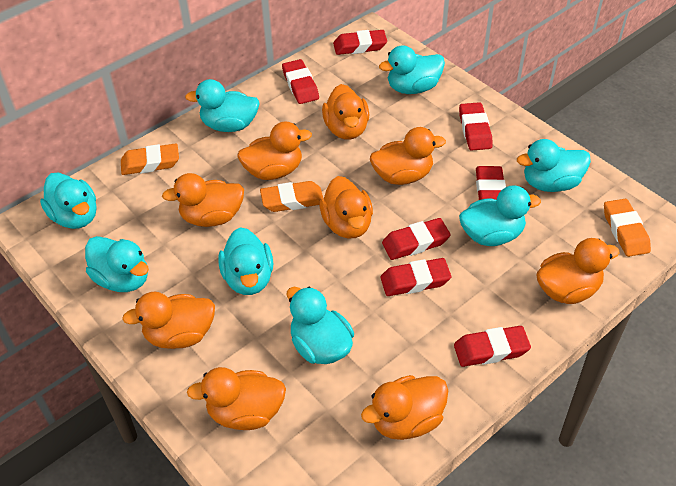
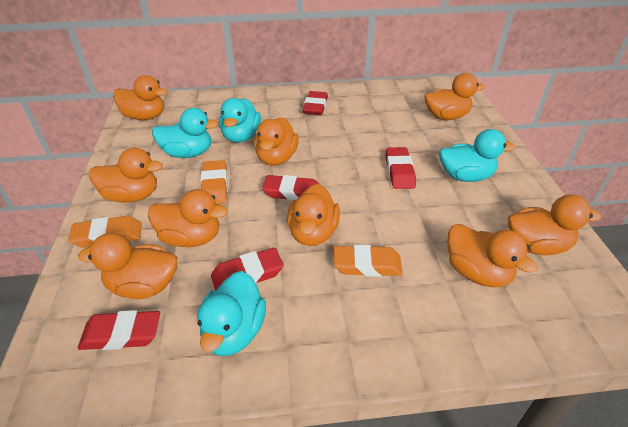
red eraser: 7 -> 5
turquoise duck: 8 -> 4

